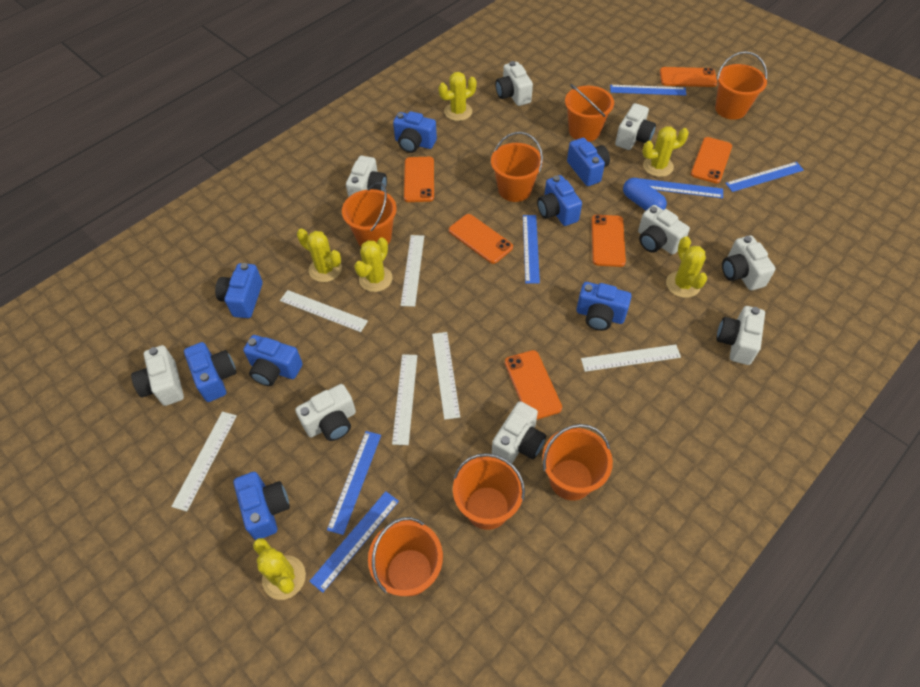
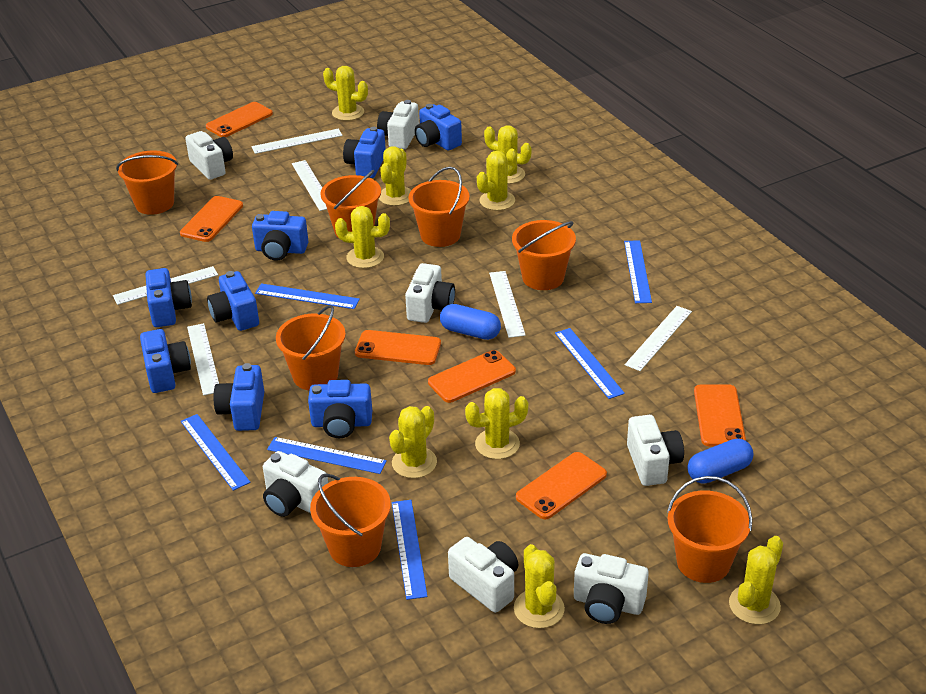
blue capsule: 1 -> 2
white camera: 9 -> 7
yellow cactus: 6 -> 9

